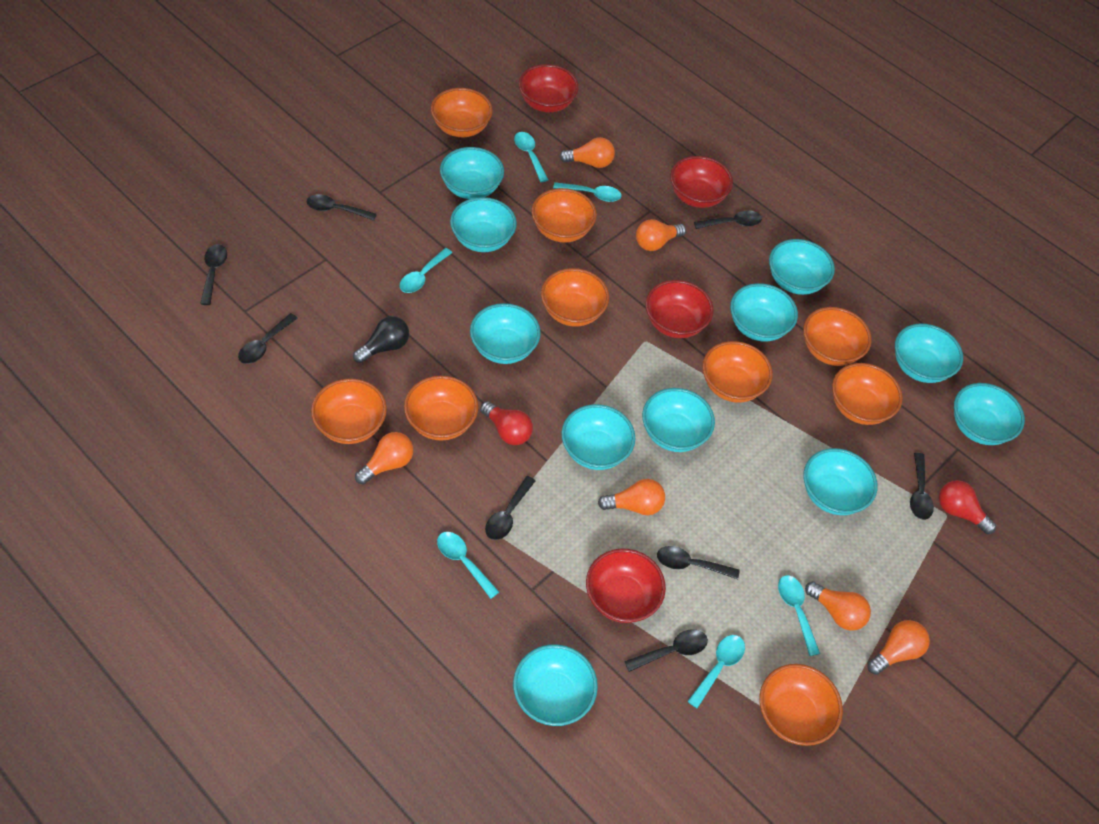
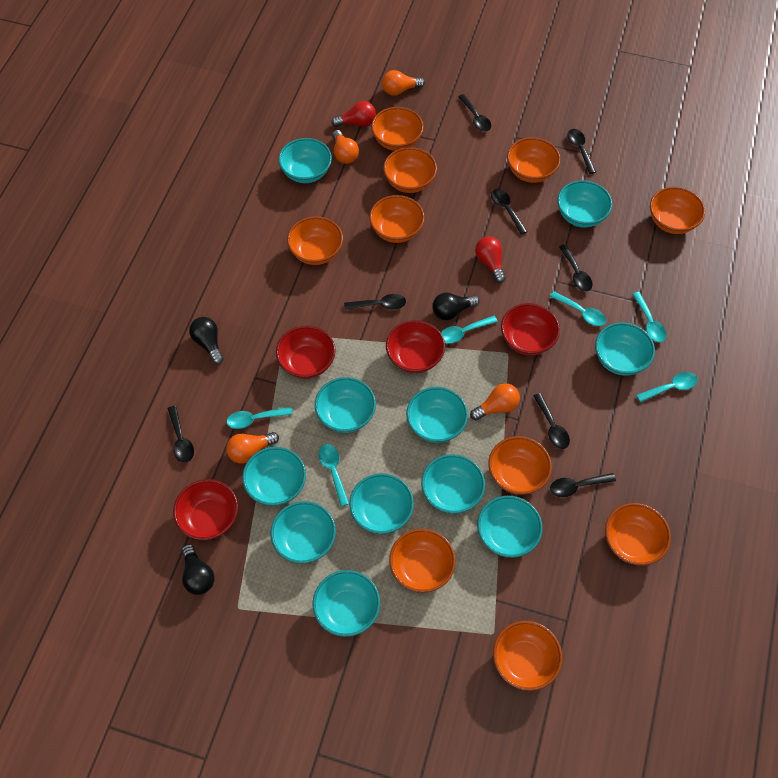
black light bulb: 1 -> 3
orange bowl: 9 -> 10
orange light bulb: 6 -> 4

